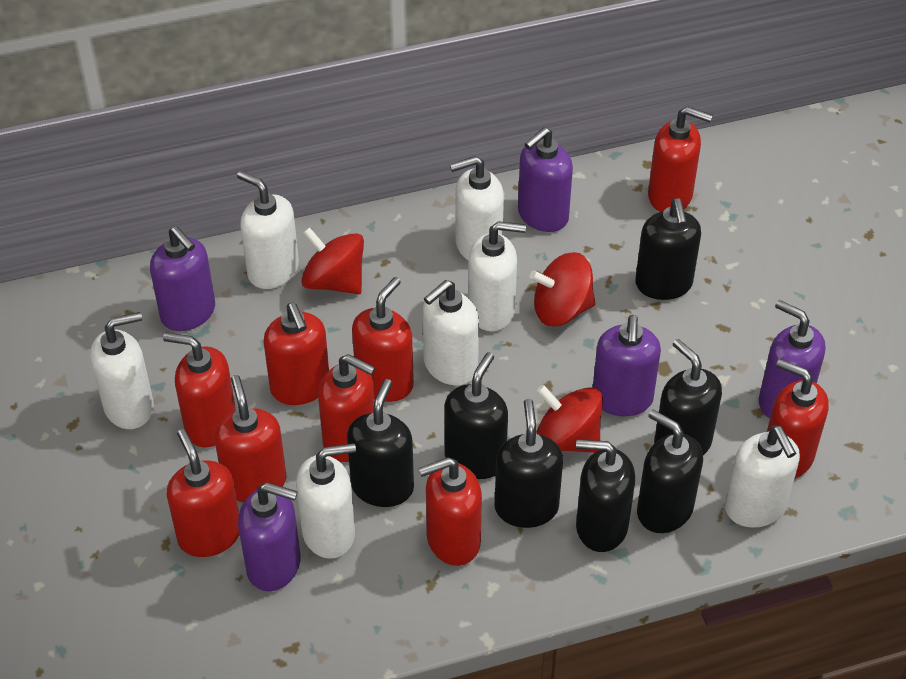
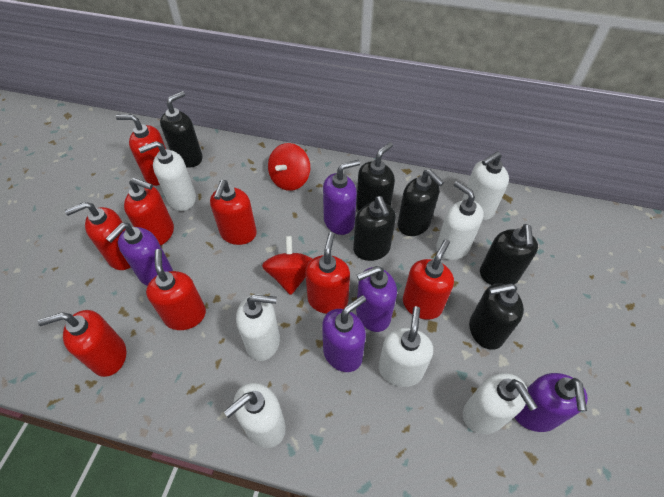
black soap dispenser: 7 -> 6
red soap dispenser: 9 -> 8
red spinning top: 3 -> 2

